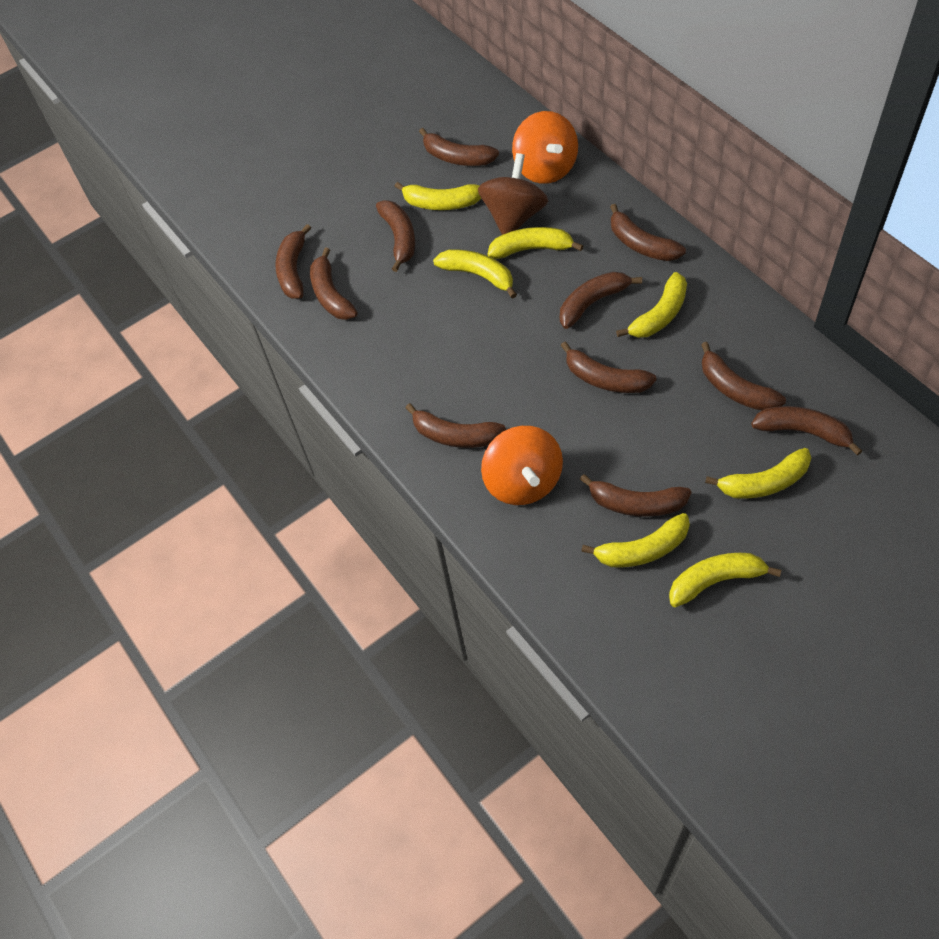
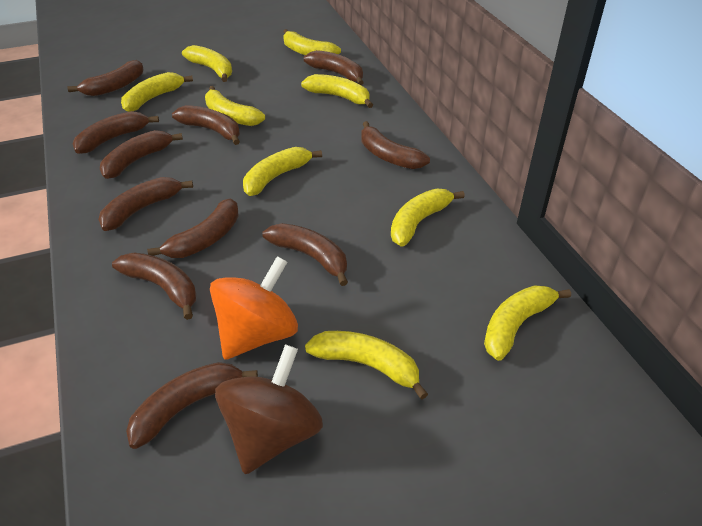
orange spinning top: 2 -> 1
yellow banana: 7 -> 9

